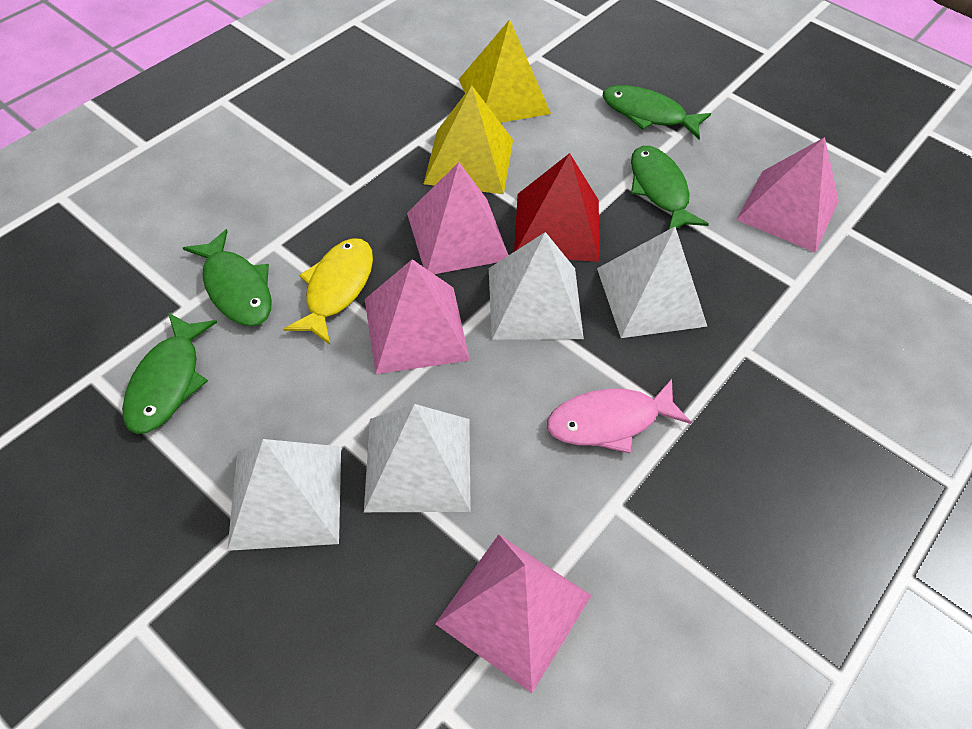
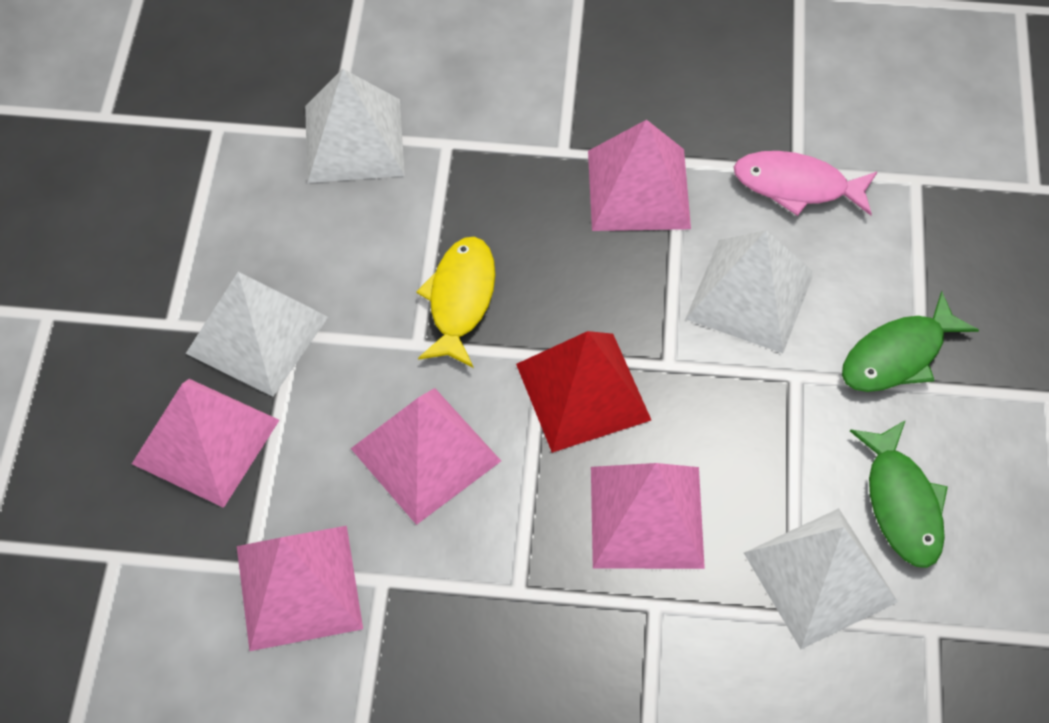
green fish: 4 -> 2
pink pyramid: 4 -> 5
yellow pyramid: 2 -> 0

